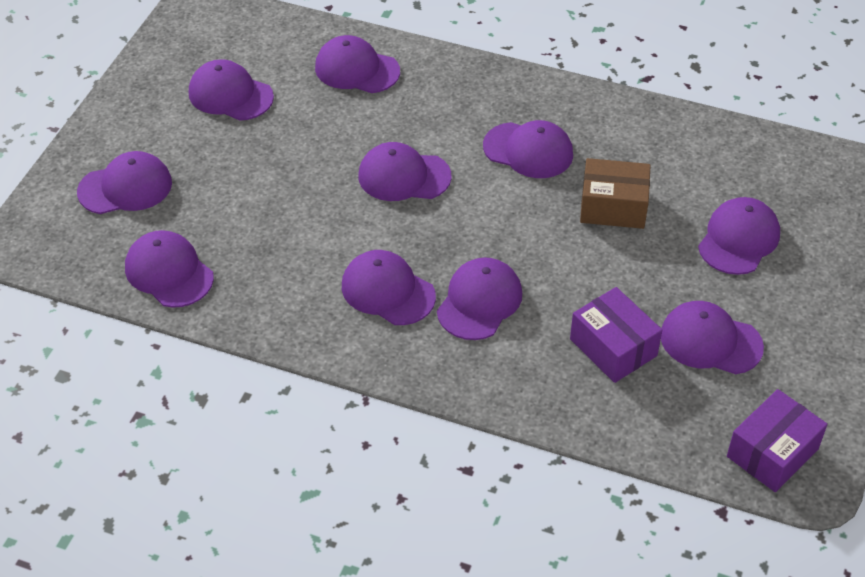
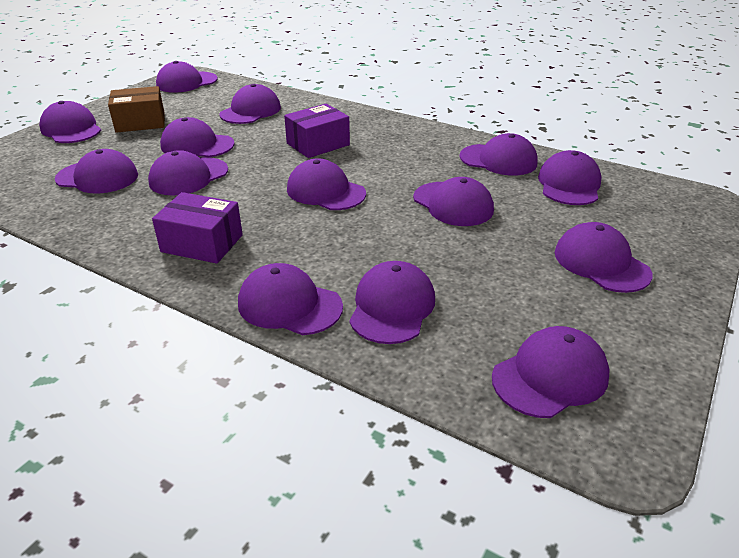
purple cap: 10 -> 14

